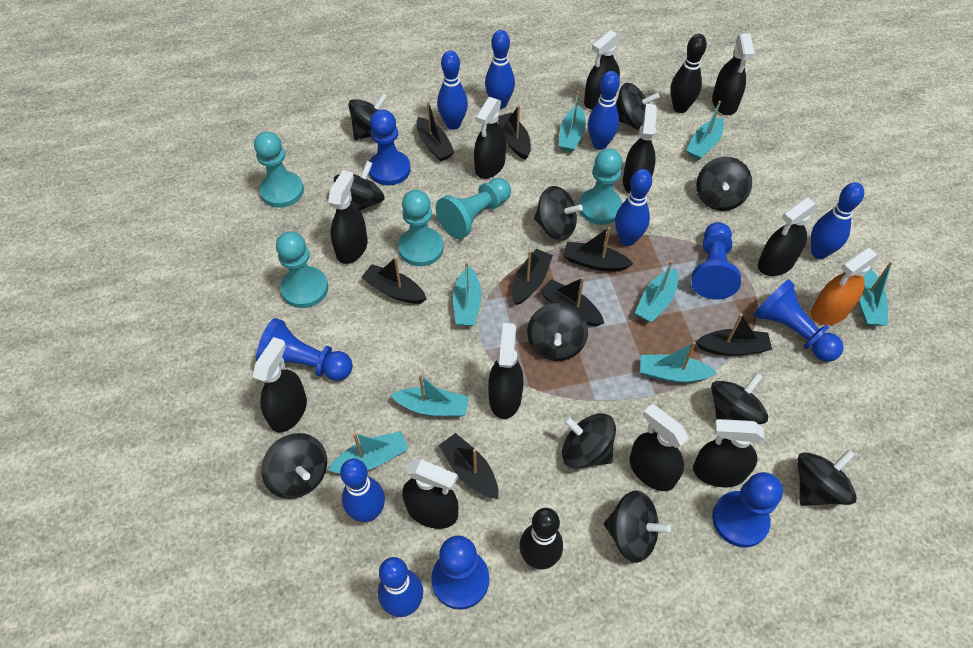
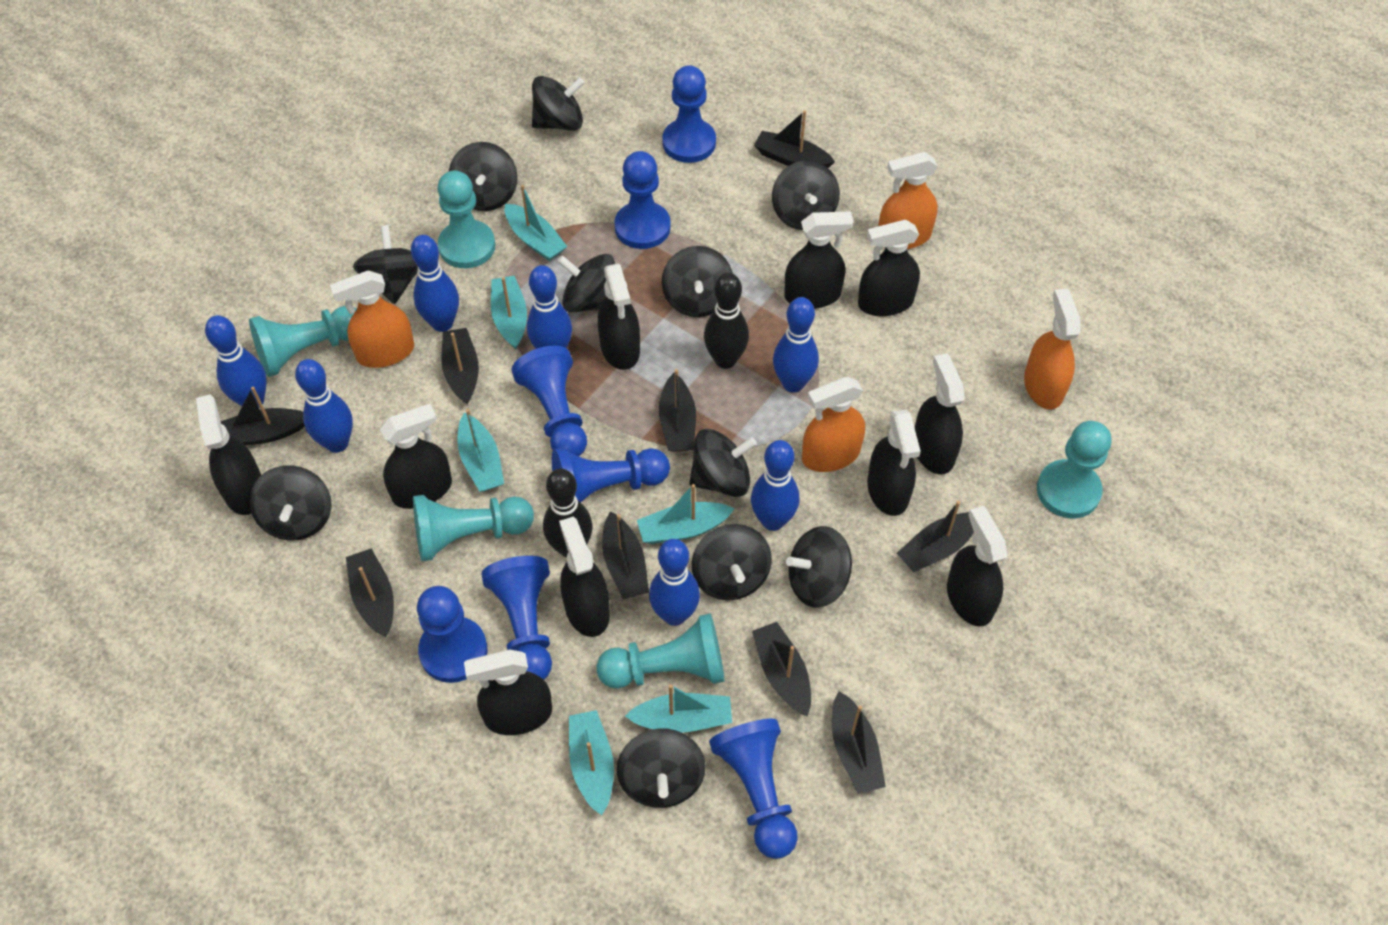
black boat: 8 -> 9
black spray bottle: 11 -> 10
blue pawn: 6 -> 7
orange spray bottle: 1 -> 4
turquoise boat: 8 -> 6

